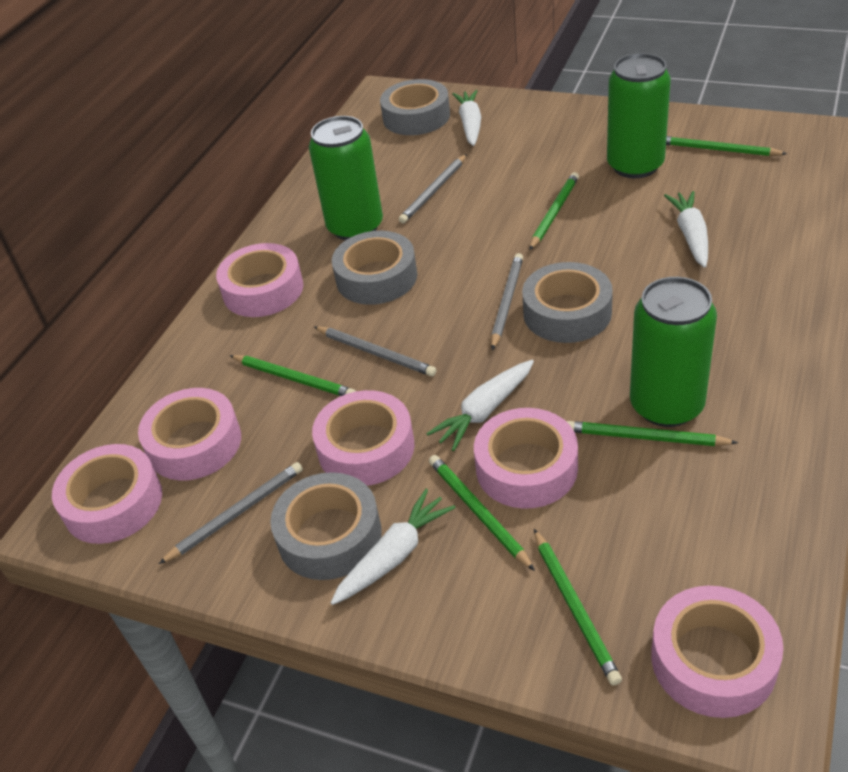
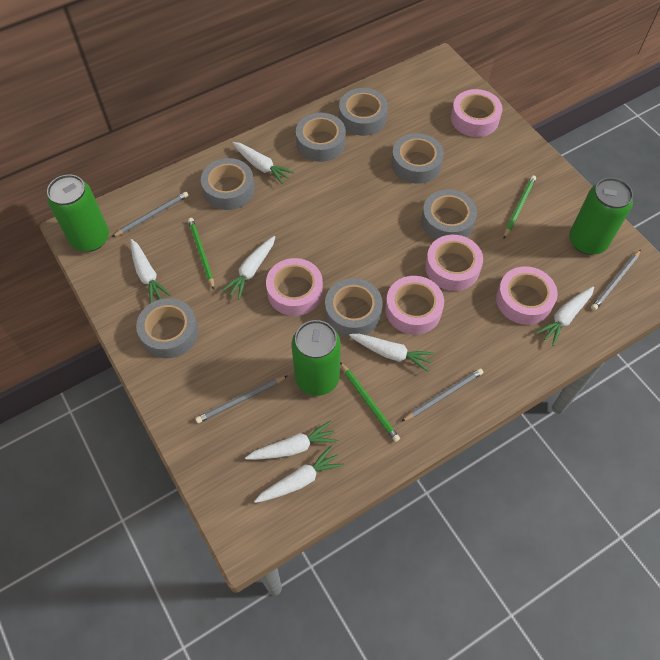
green pencil: 6 -> 3
grey tape: 4 -> 7
pink tape: 6 -> 5
white carrot: 4 -> 7

